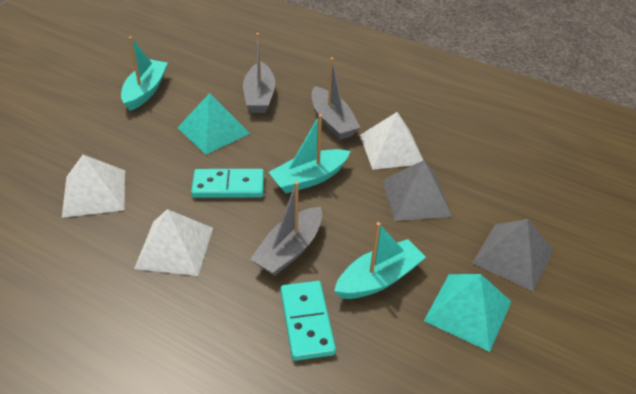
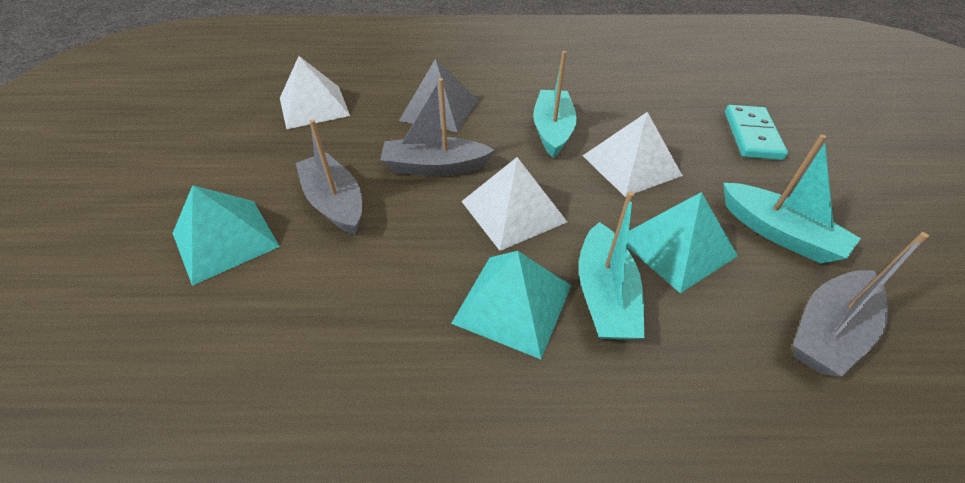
grey pyramid: 2 -> 1
turquoise domino: 2 -> 1
turquoise pyramid: 2 -> 3

